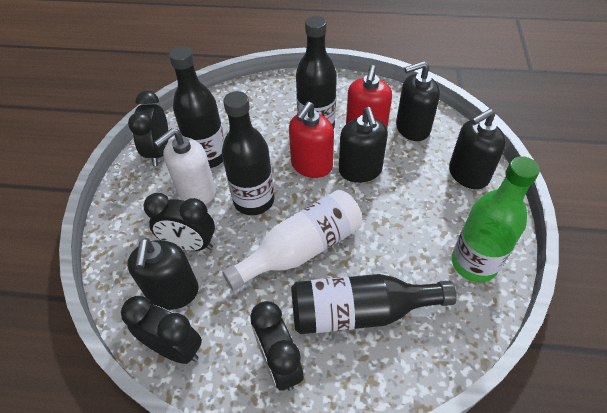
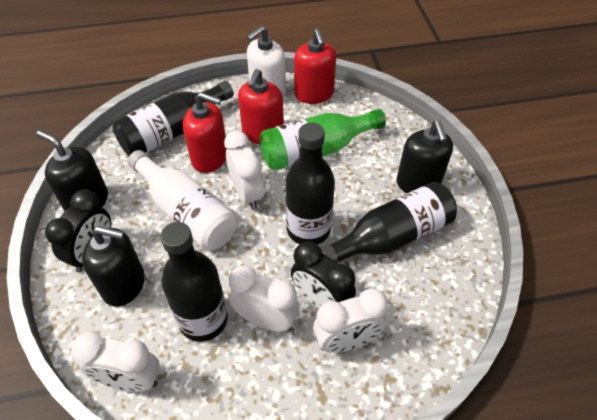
black clock: 4 -> 2
black soap dispenser: 4 -> 3
red soap dispenser: 2 -> 3
white clock: 0 -> 4

